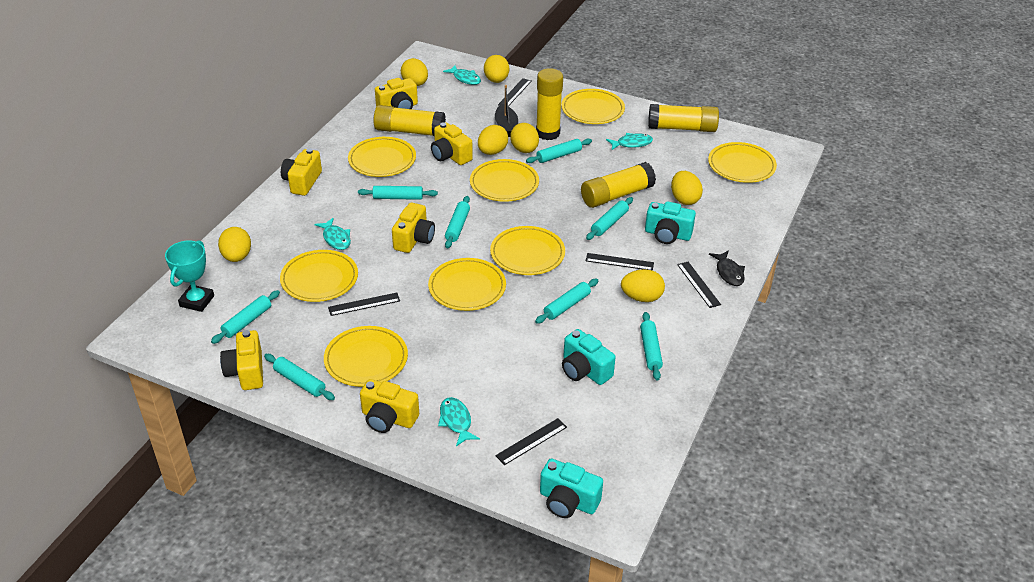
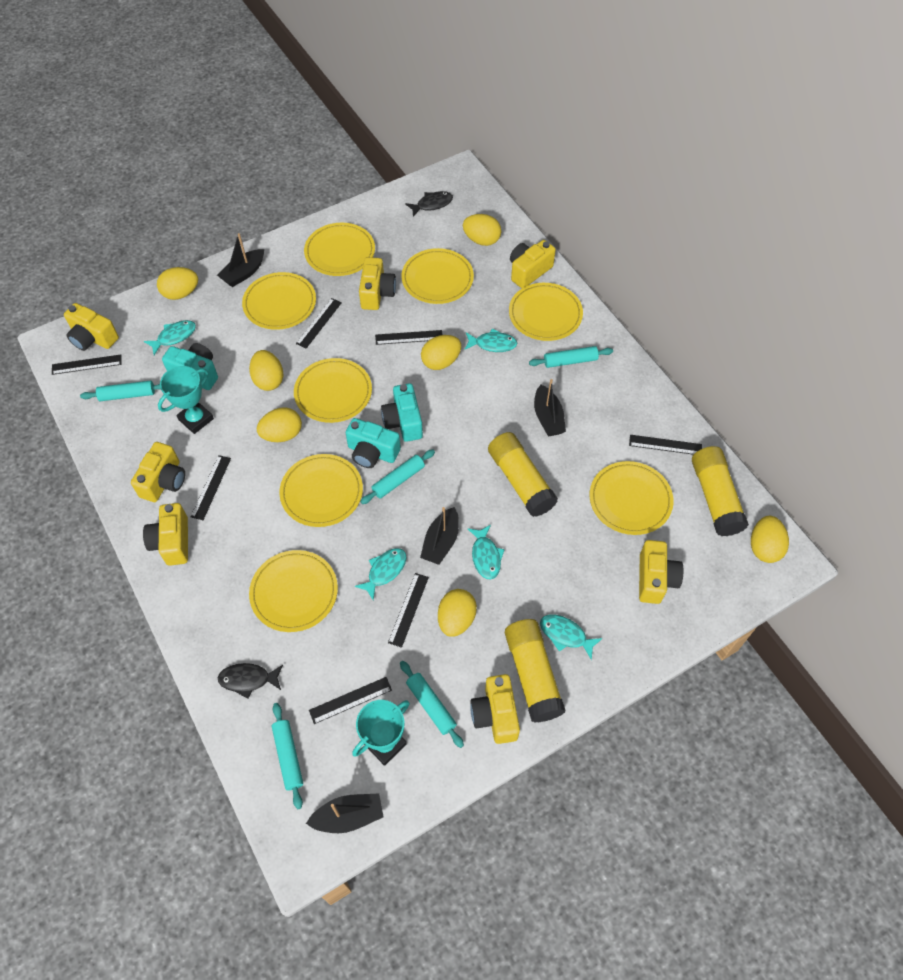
black boat: 1 -> 4
black fish: 1 -> 2
black ruler: 5 -> 7
turquoise fish: 4 -> 5
turquoise rolling pin: 8 -> 5
turquoise trophy: 1 -> 2
yellow camera: 6 -> 7
yellow glue stick: 4 -> 3

